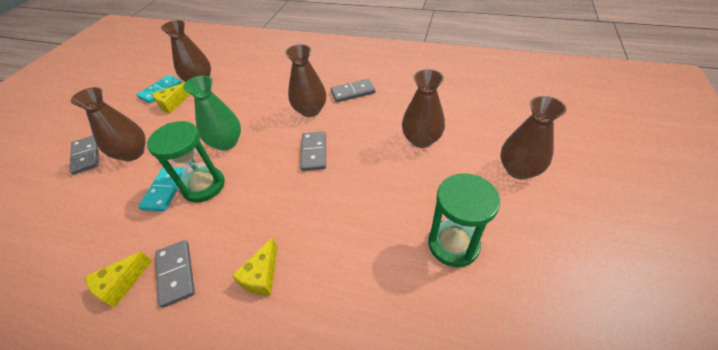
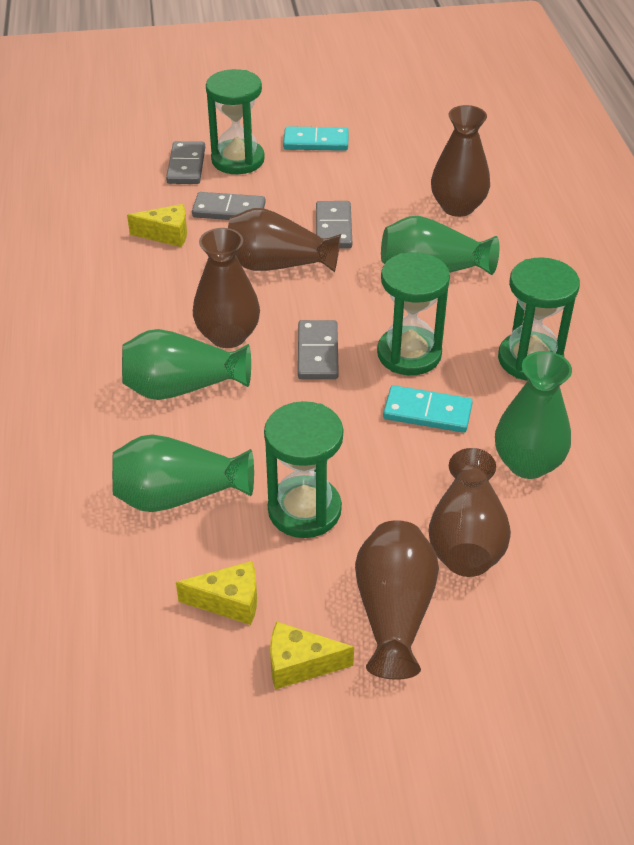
green hourglass: 2 -> 4
green vase: 1 -> 4

